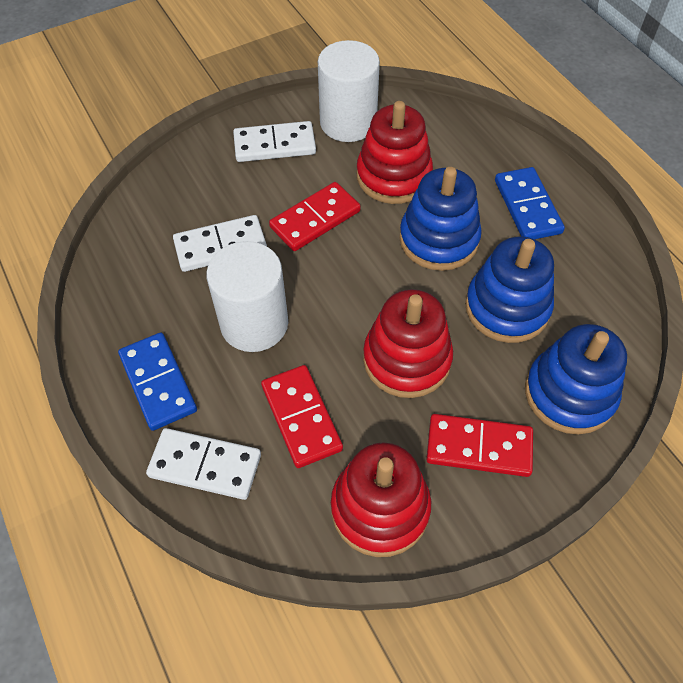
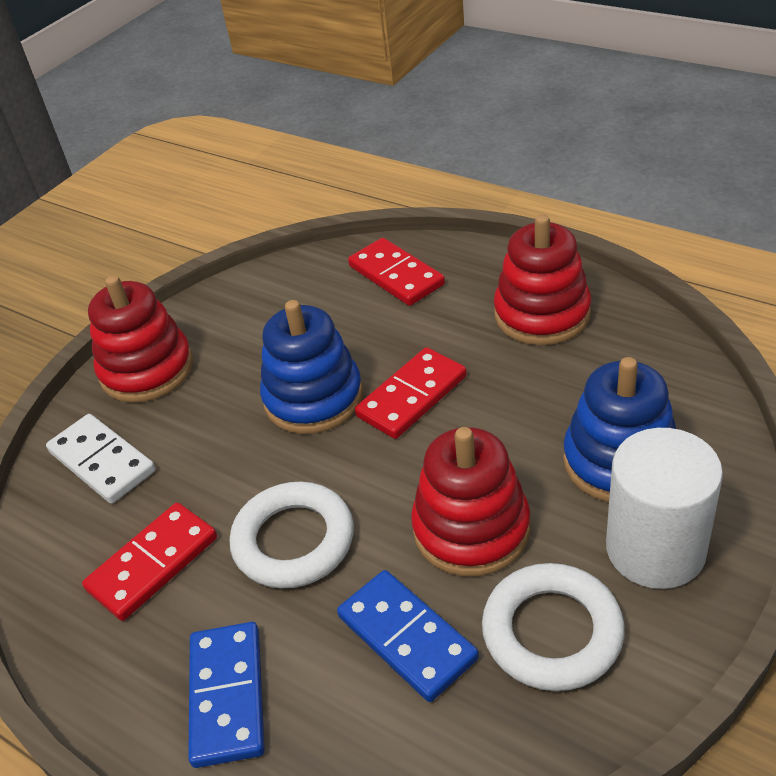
blue stacking toy: 3 -> 2
white cylinder: 2 -> 1
white domino: 3 -> 1
white ring: 0 -> 2

